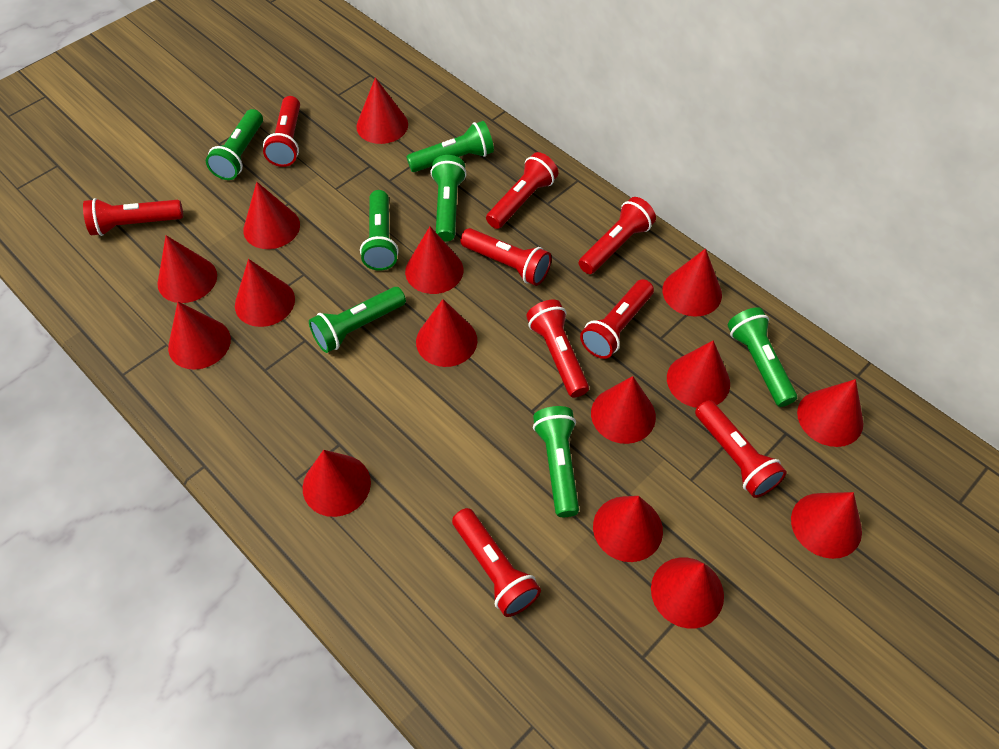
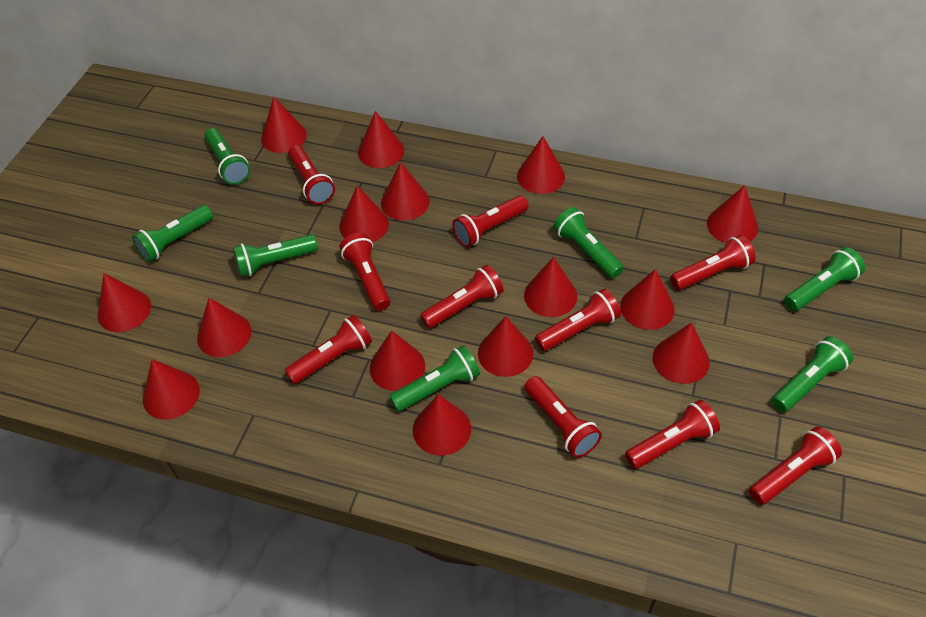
red flashlight: 9 -> 10

